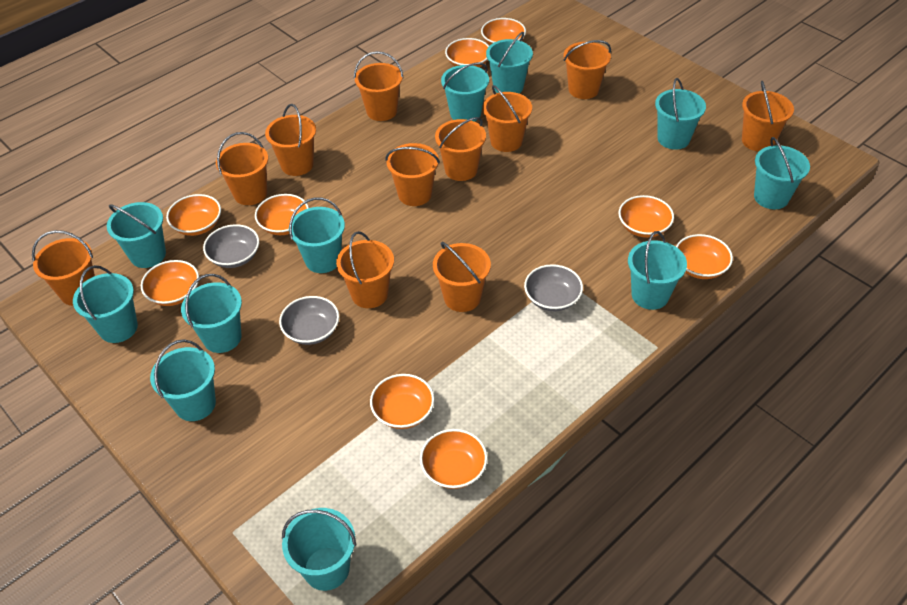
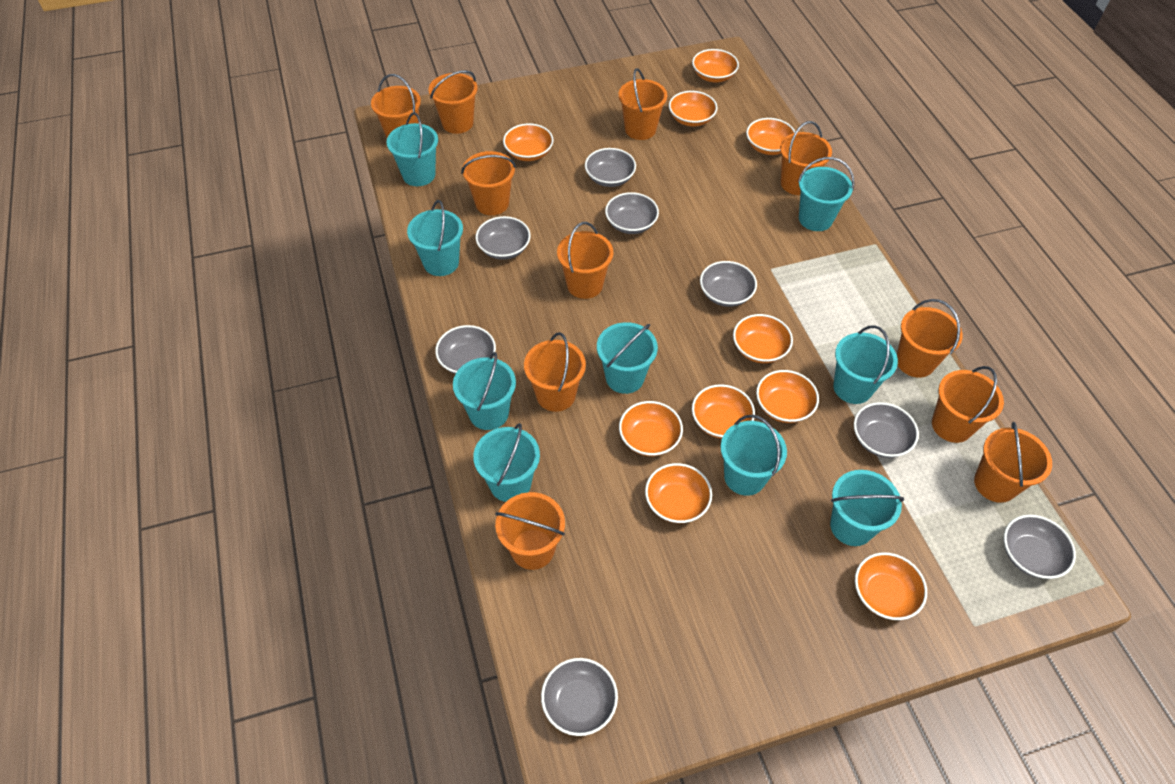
grey bowl: 3 -> 8
orange bowl: 9 -> 10
turquoise bucket: 11 -> 9

